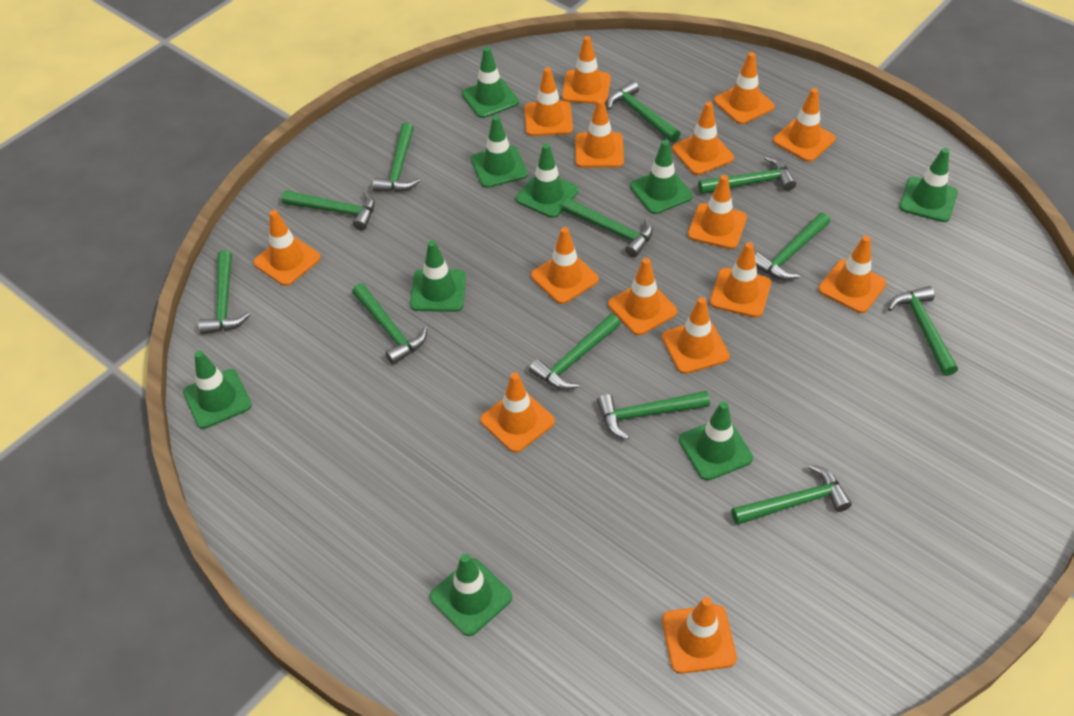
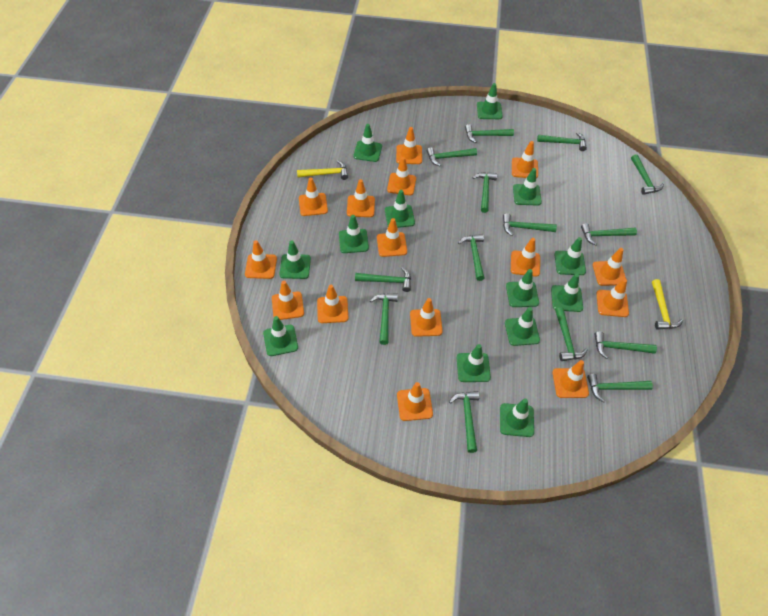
green hammer: 12 -> 14
green traffic cone: 9 -> 13
yellow hammer: 0 -> 2

